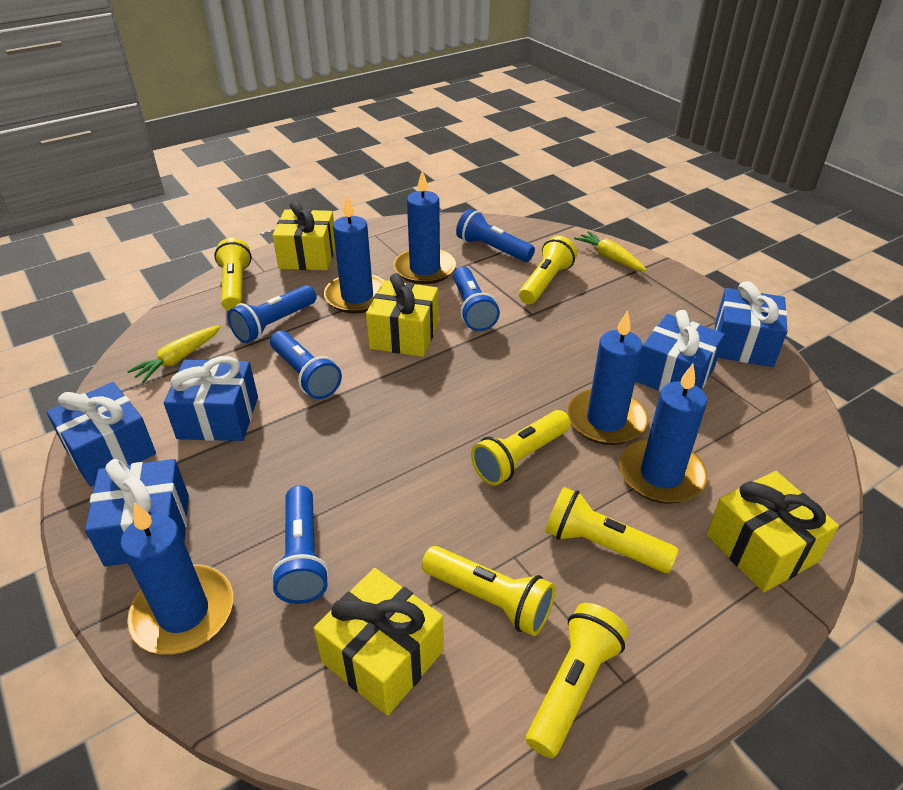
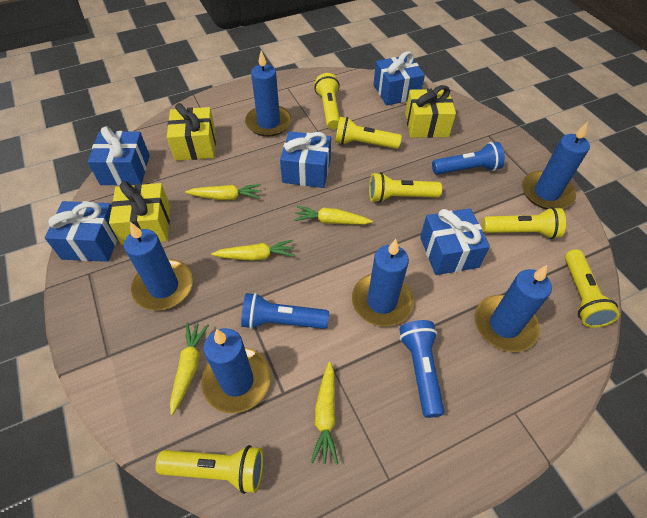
blue candle: 5 -> 6
blue flashlight: 5 -> 3
yellow carrot: 2 -> 5
yellow gift: 4 -> 3

